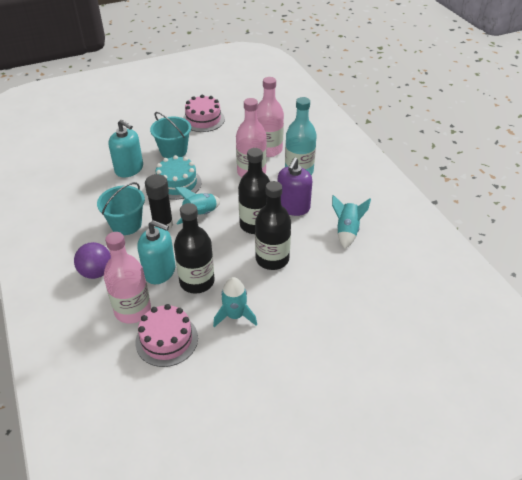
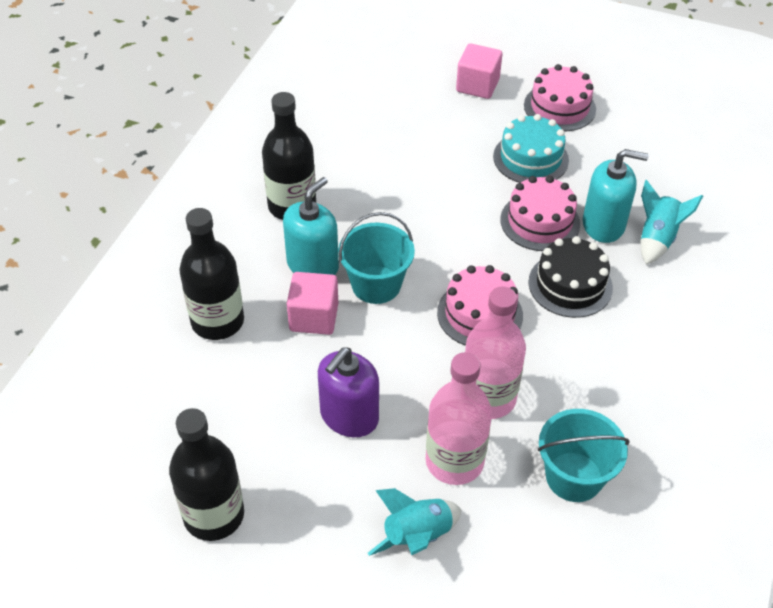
black cake: 0 -> 1
black glue stick: 1 -> 0
pink bottle: 3 -> 2
pink cake: 2 -> 3
pink cube: 0 -> 2
purple ball: 1 -> 0
turquoise bottle: 1 -> 0
turquoise rocket: 3 -> 2

